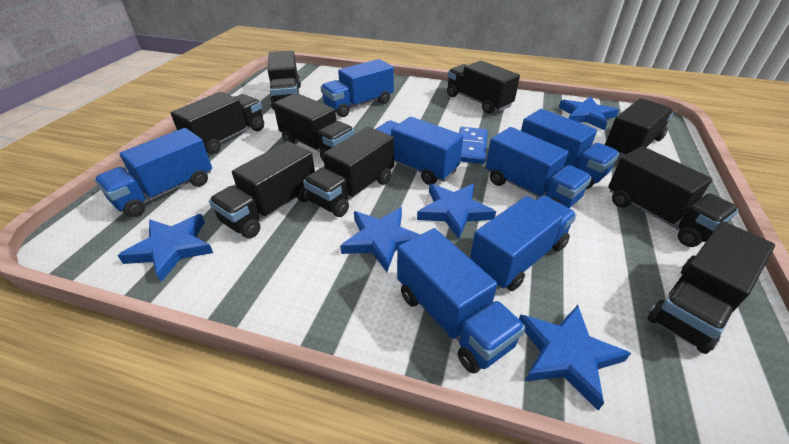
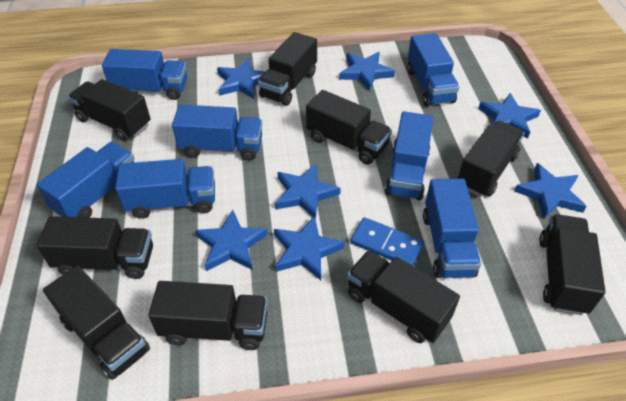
blue star: 5 -> 7

